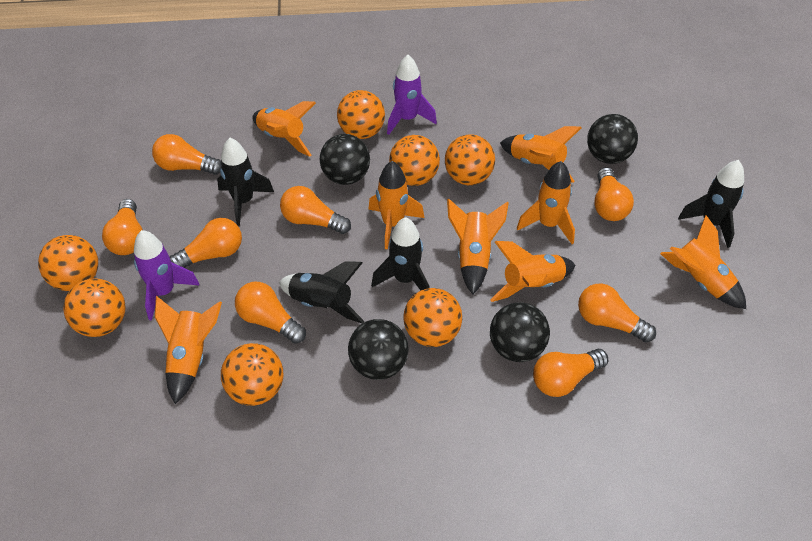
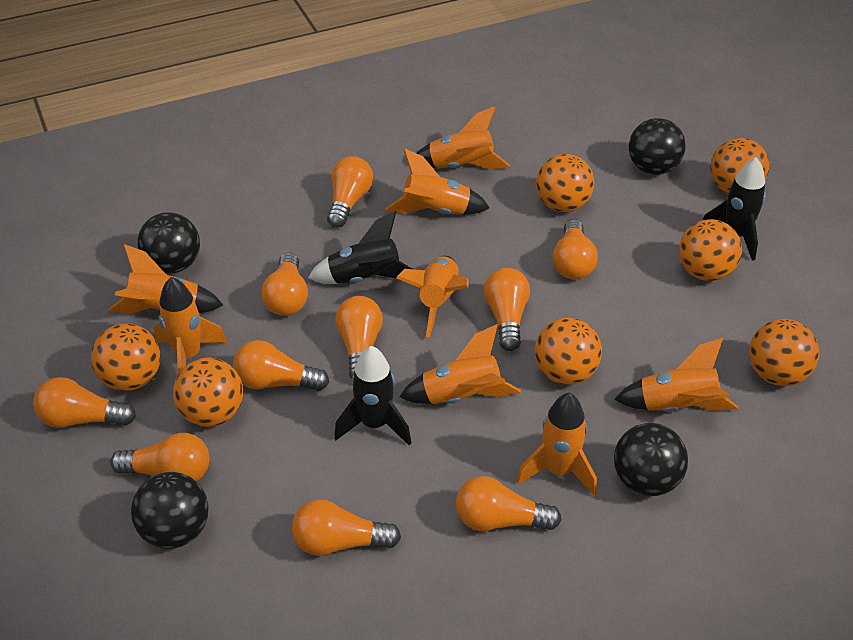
black rocket: 4 -> 3
orange light bulb: 8 -> 10
purple rocket: 2 -> 0

